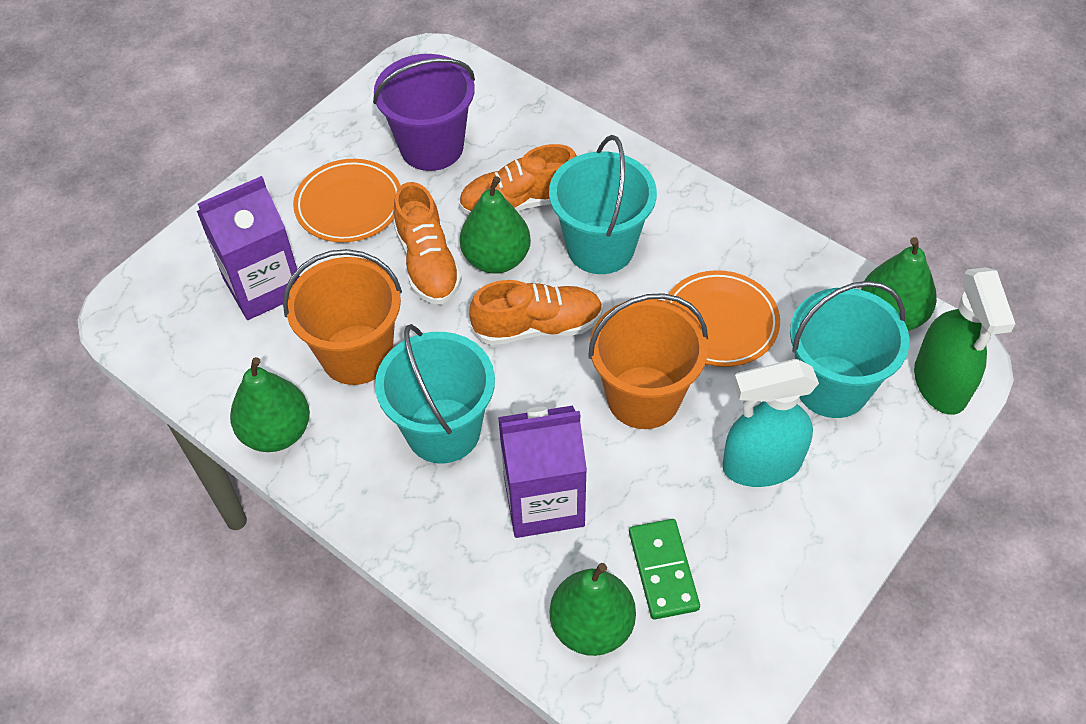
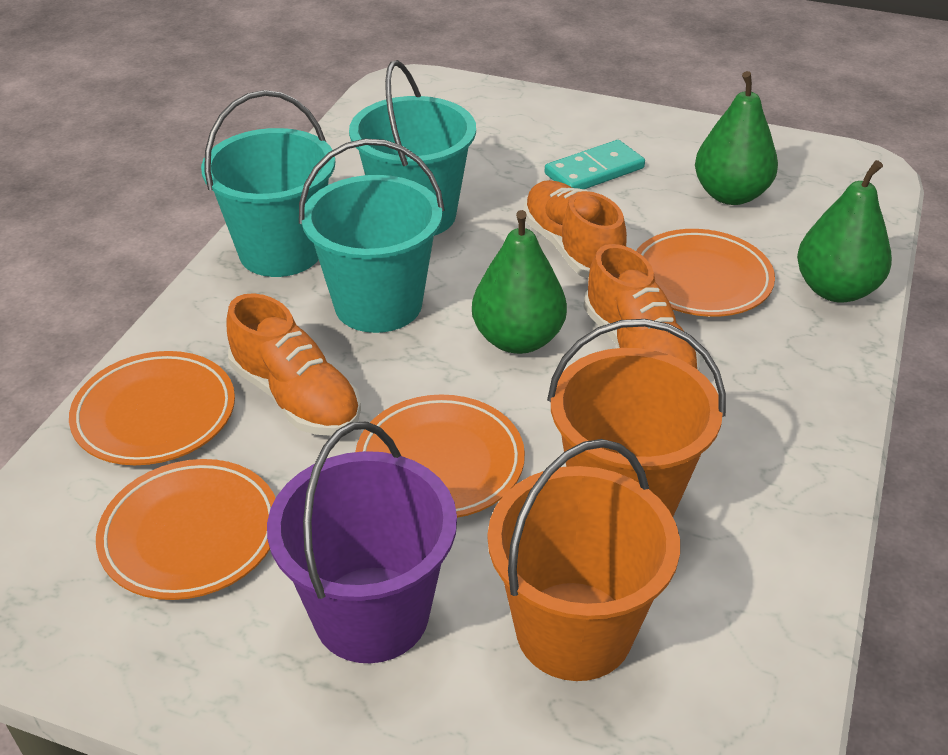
green domino: 1 -> 0
green pear: 4 -> 3
green spray bottle: 1 -> 0
orange plate: 2 -> 4
purple carton: 2 -> 0
turquoise domino: 0 -> 1
turquoise spray bottle: 1 -> 0

